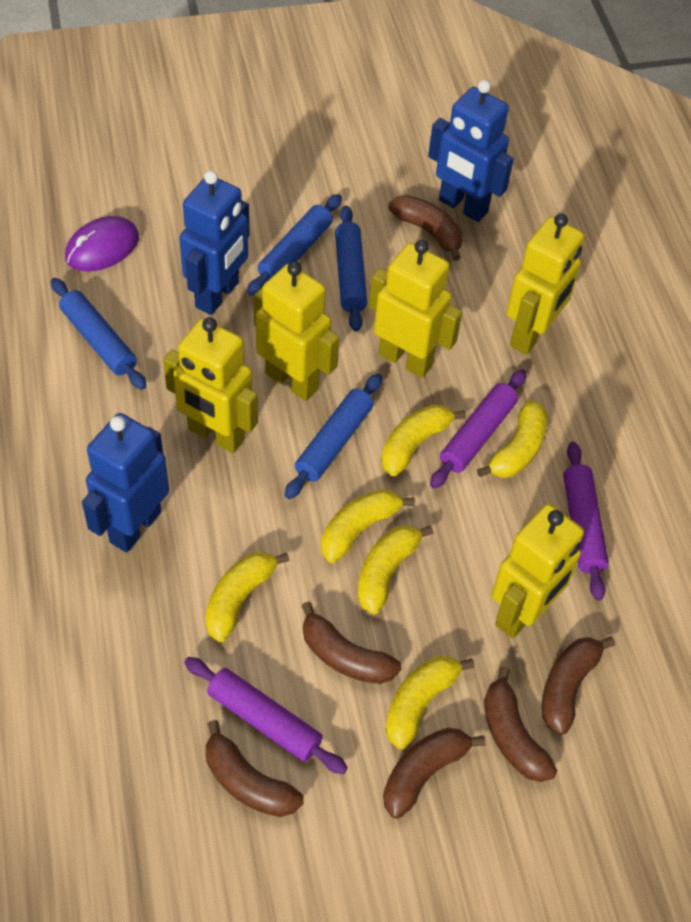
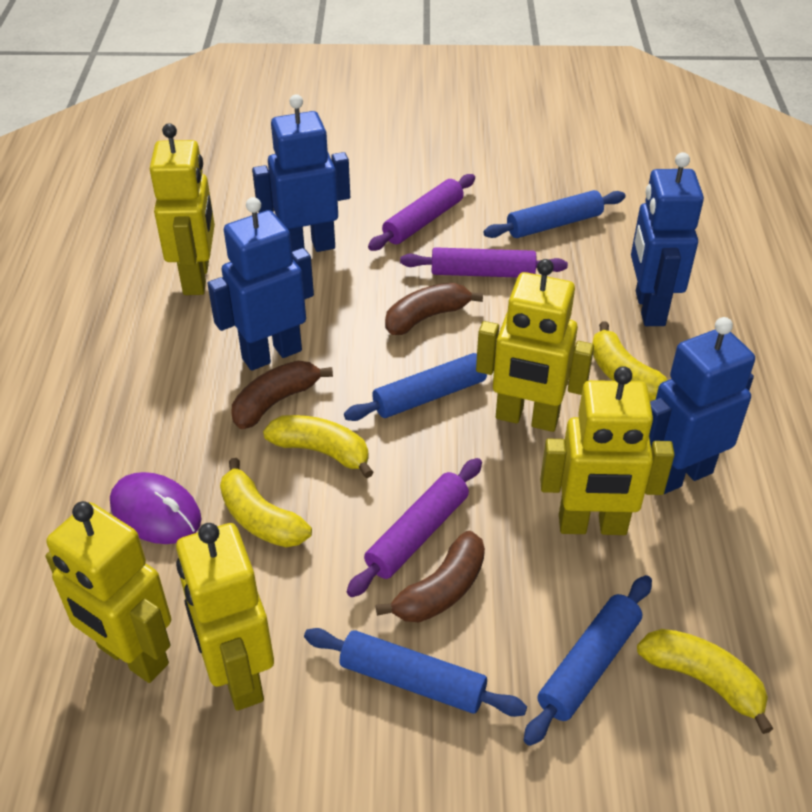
blue robot: 3 -> 4
brown banana: 6 -> 3
yellow banana: 6 -> 4

